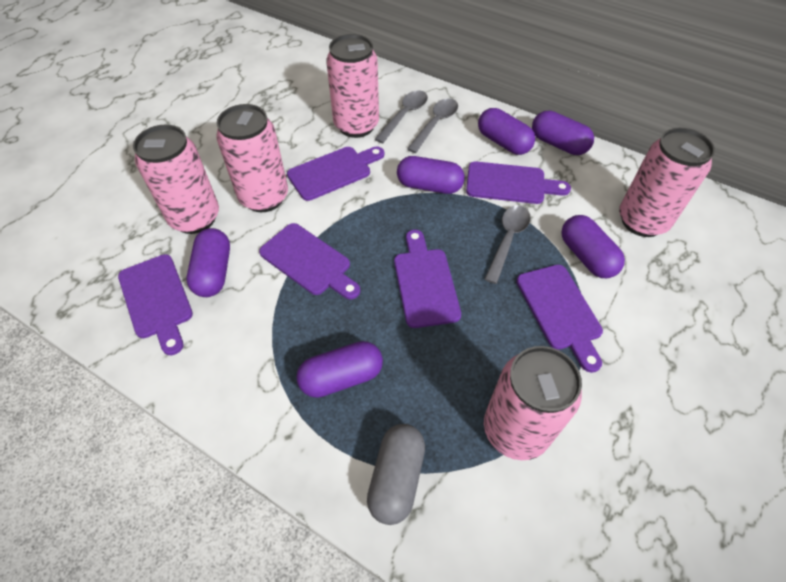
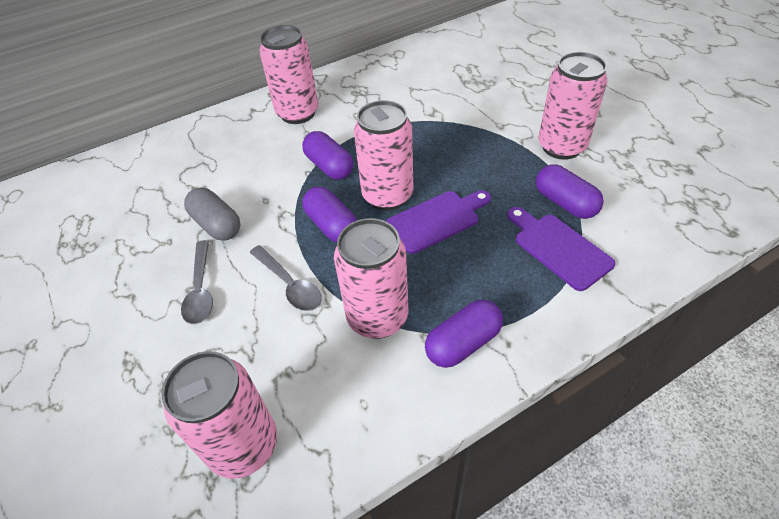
grey spoon: 3 -> 2
purple capsule: 6 -> 4
purple cutting board: 6 -> 2

